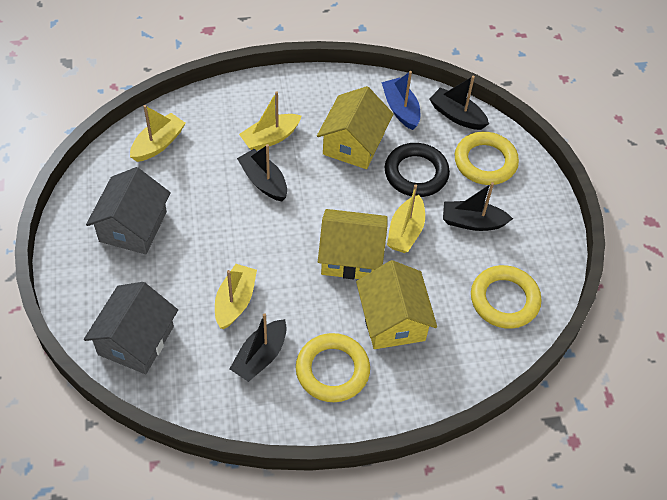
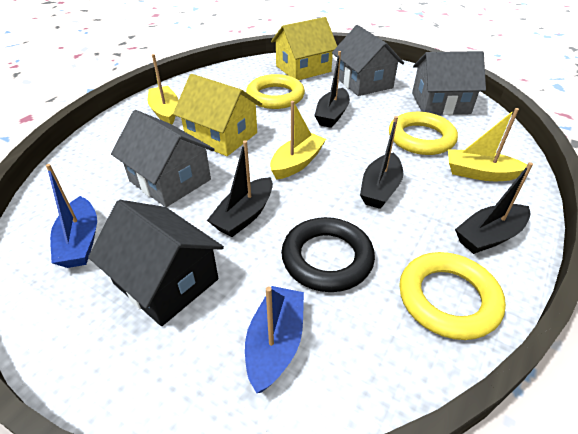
black house: 0 -> 1
blue boat: 1 -> 2
grey house: 2 -> 3
yellow boat: 4 -> 3
yellow house: 3 -> 2

